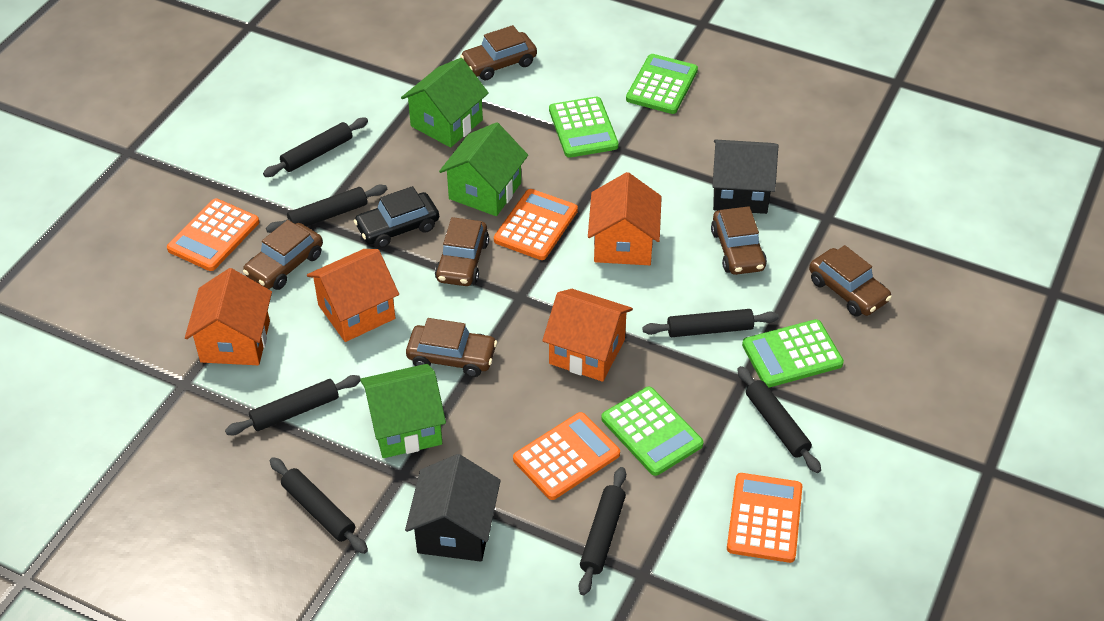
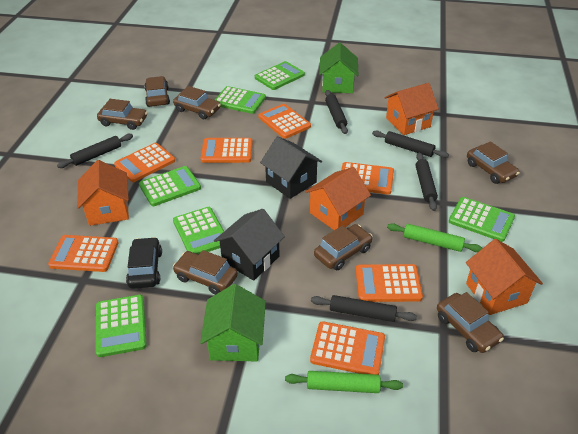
black rolling pin: 7 -> 5
brown car: 6 -> 7
green calculator: 4 -> 6
green house: 3 -> 2
green rolling pin: 0 -> 2
orange calculator: 4 -> 7

